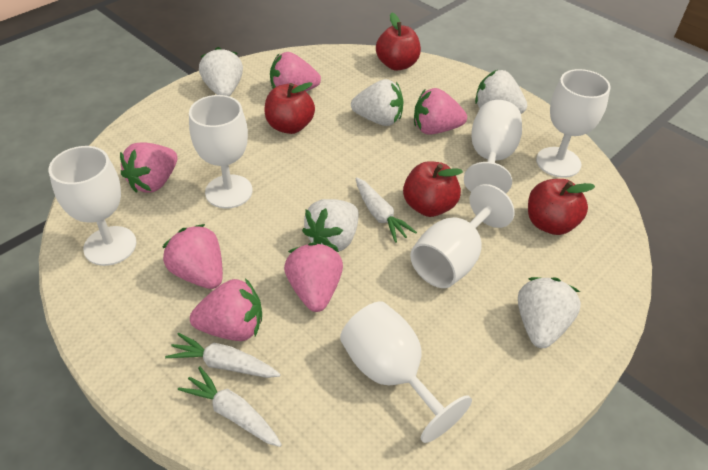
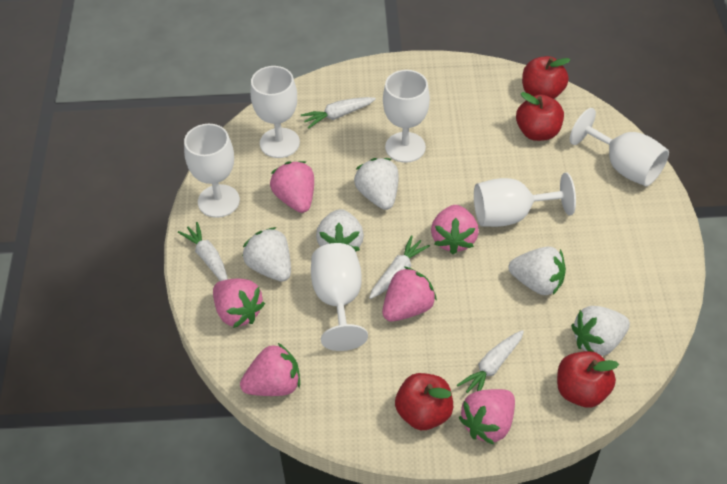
white carrot: 3 -> 4

